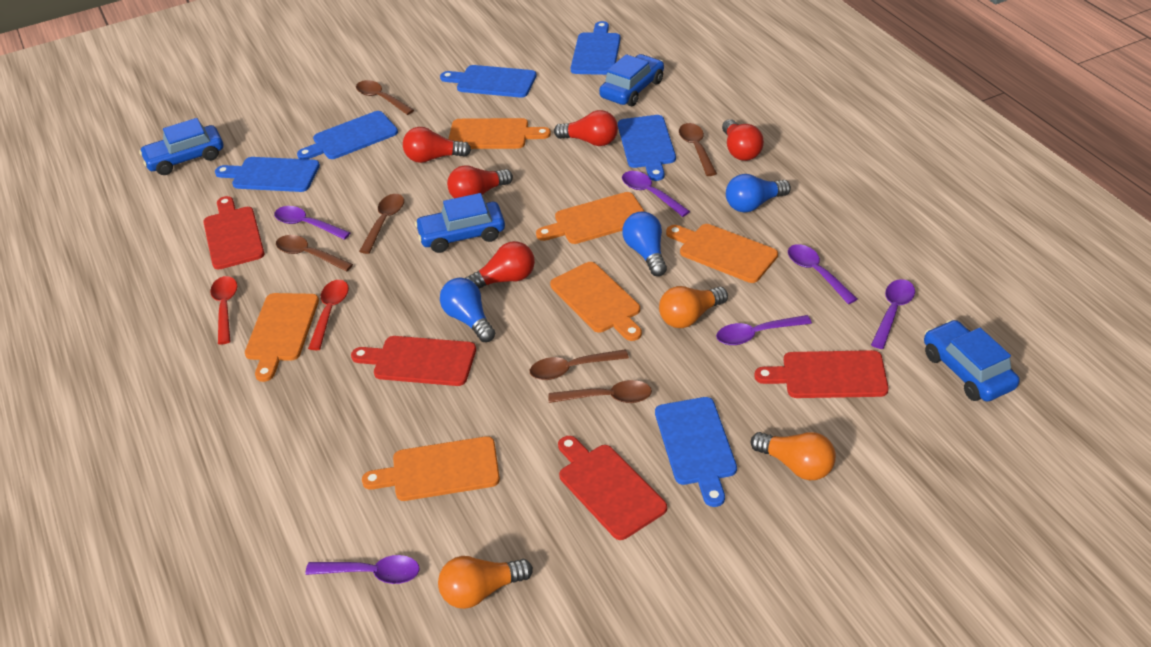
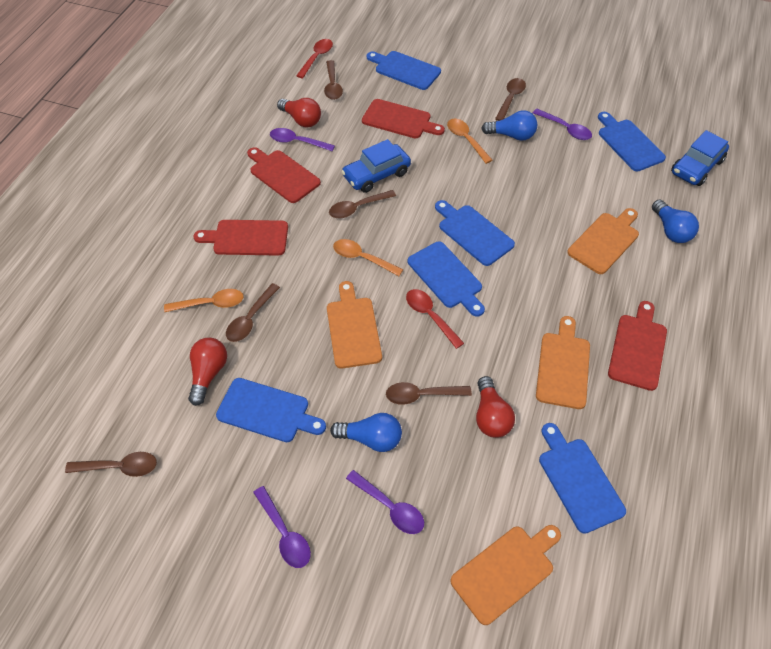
blue car: 4 -> 2
orange cutting board: 6 -> 4
orange light bulb: 3 -> 0
orange spoon: 0 -> 3
purple spoon: 6 -> 4
red light bulb: 5 -> 3

